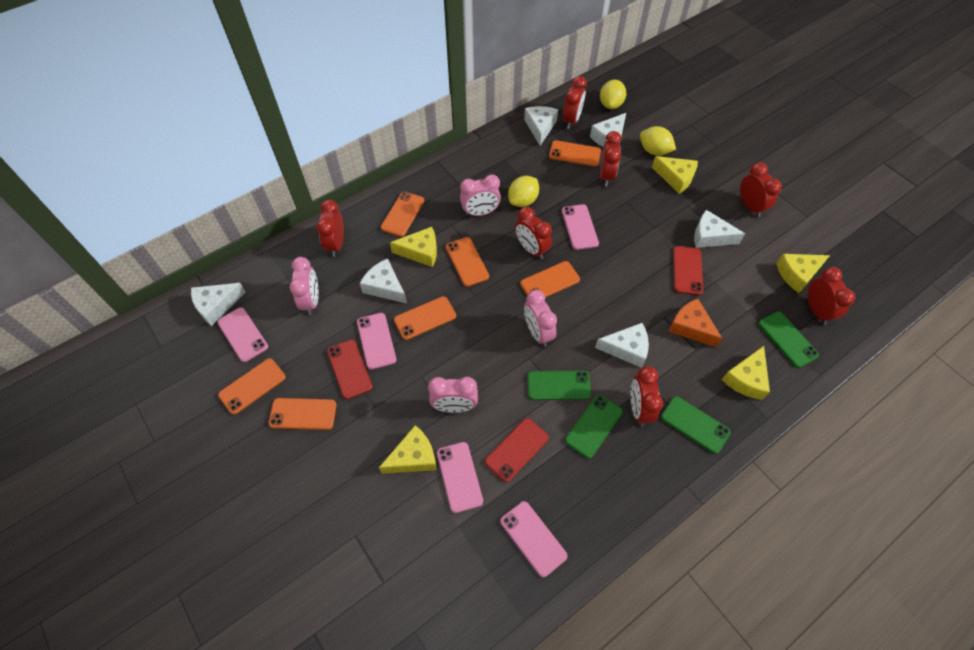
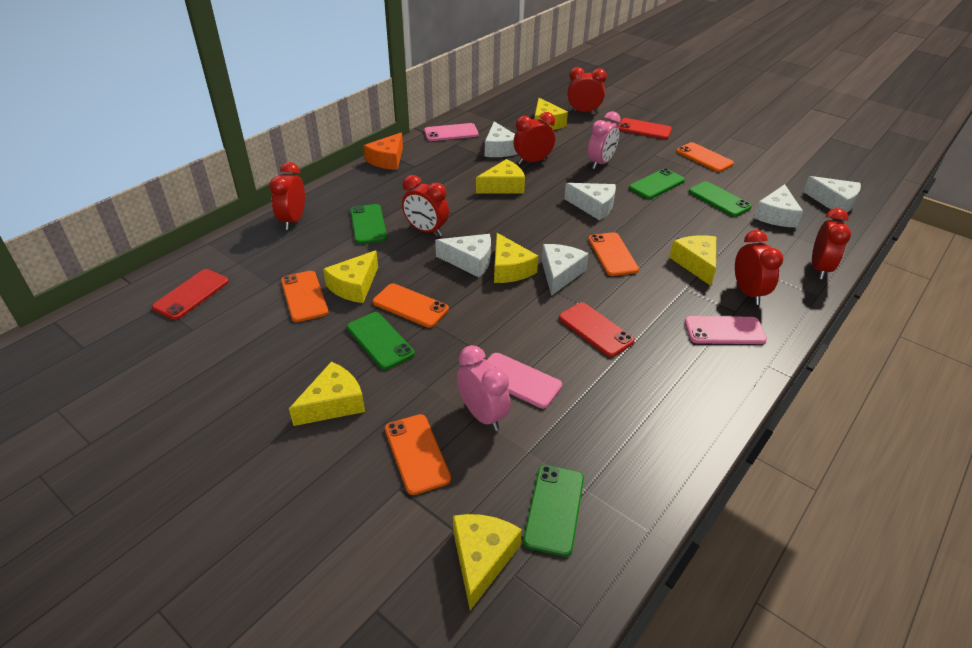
green phone: 4 -> 5
orange phone: 7 -> 5
pink clock: 4 -> 2
pink phone: 5 -> 3
red clock: 7 -> 6
yellow cheese: 5 -> 7
yellow lemon: 3 -> 0

